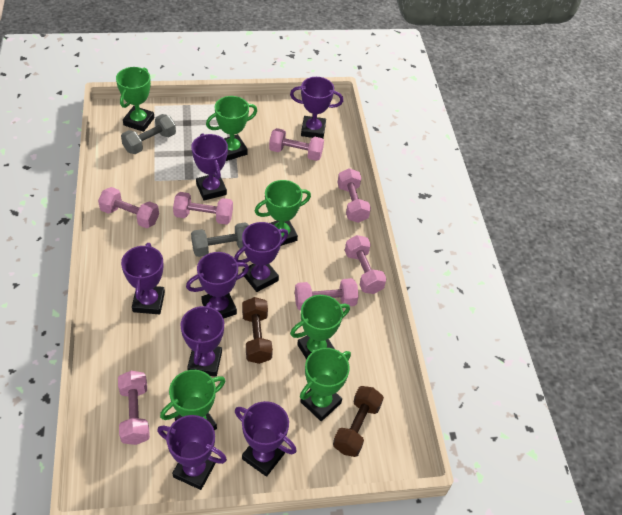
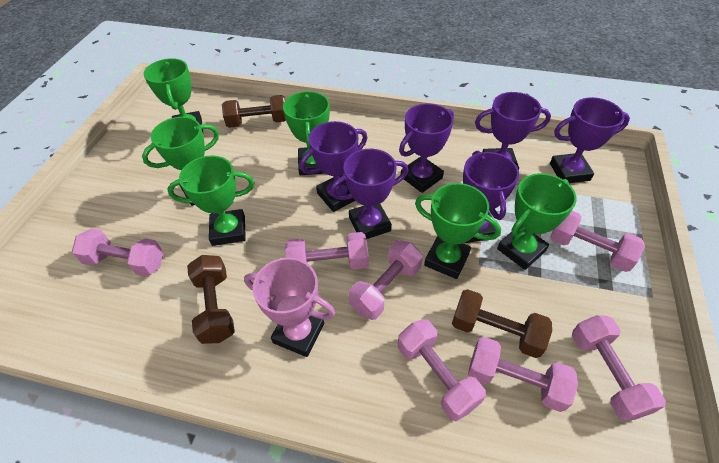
brown dumbbell: 2 -> 3
grey dumbbell: 2 -> 0
pink trophy: 0 -> 1
purple trophy: 8 -> 6

